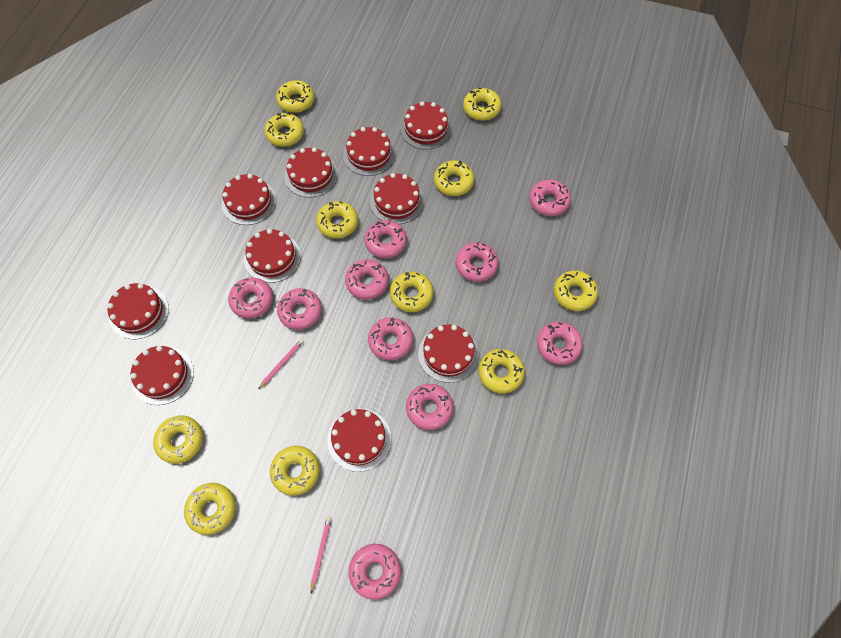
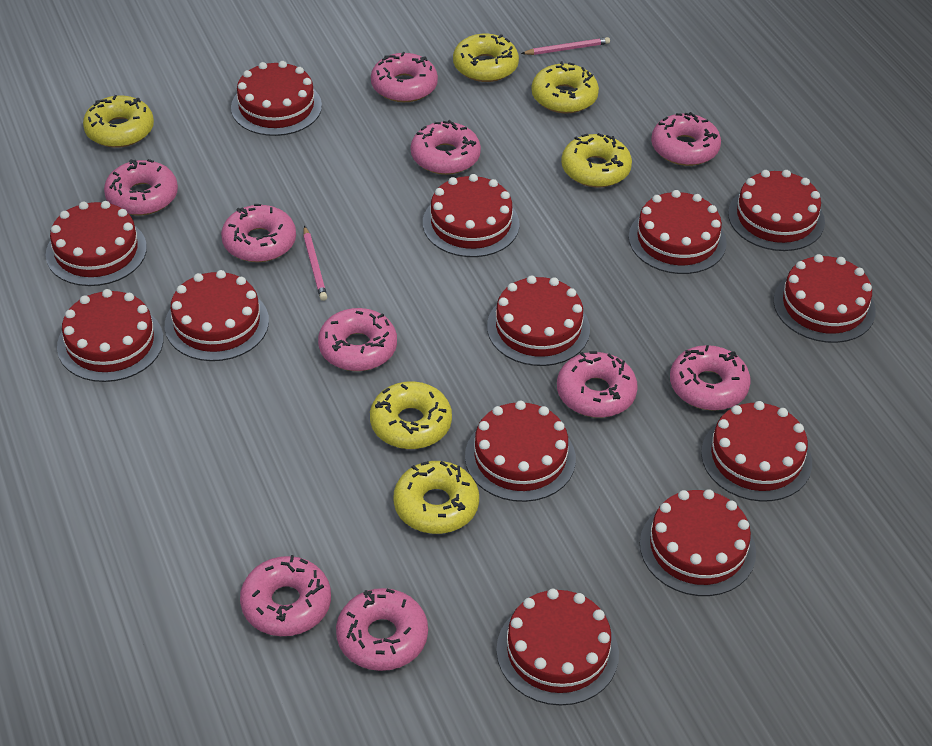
red cake: 10 -> 13
yellow donut: 11 -> 6

